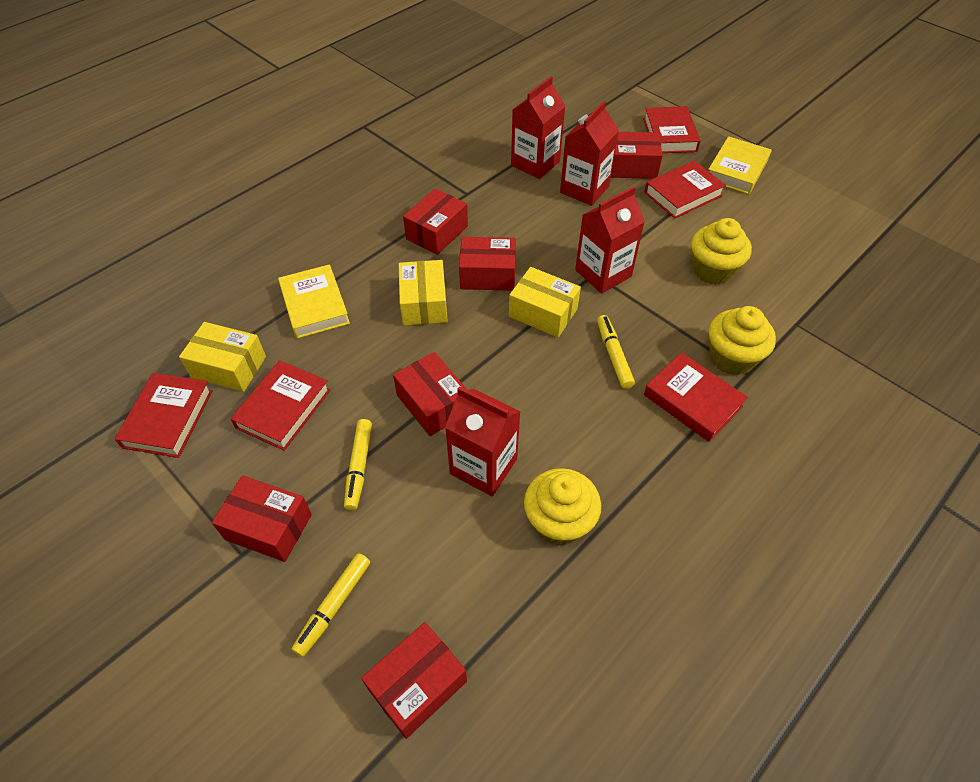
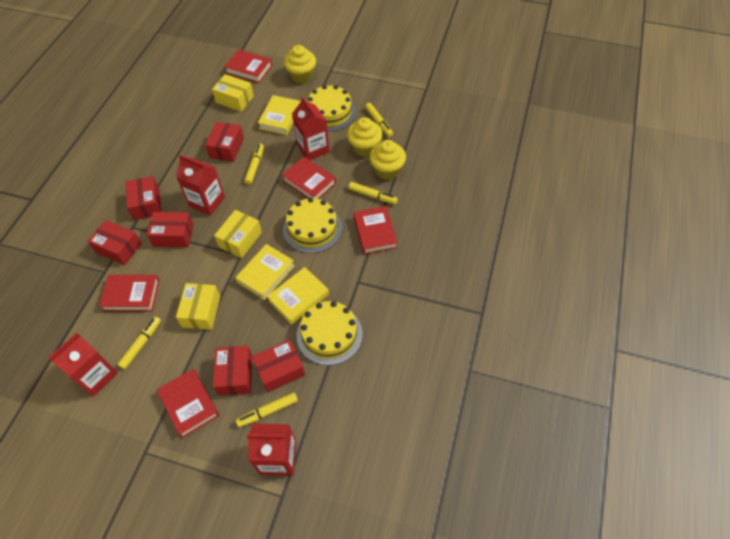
yellow book: 2 -> 3
yellow cake: 0 -> 3
yellow marker: 3 -> 5

